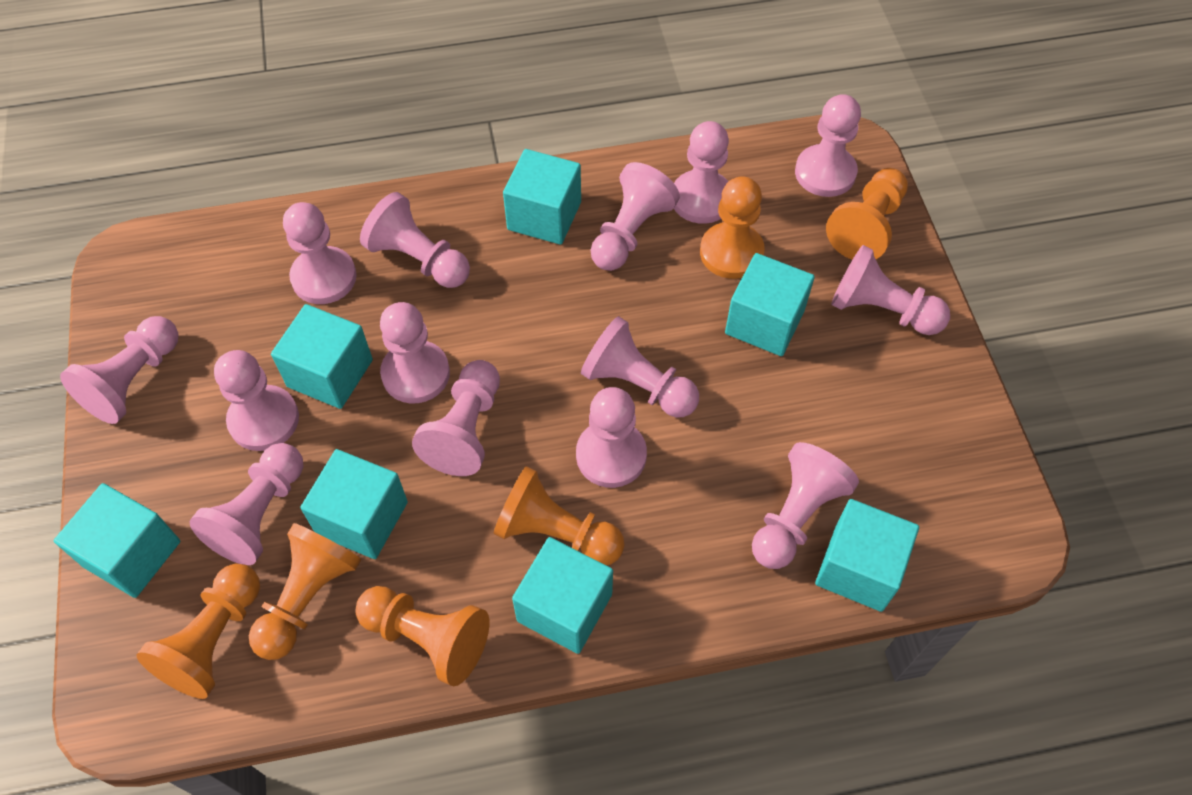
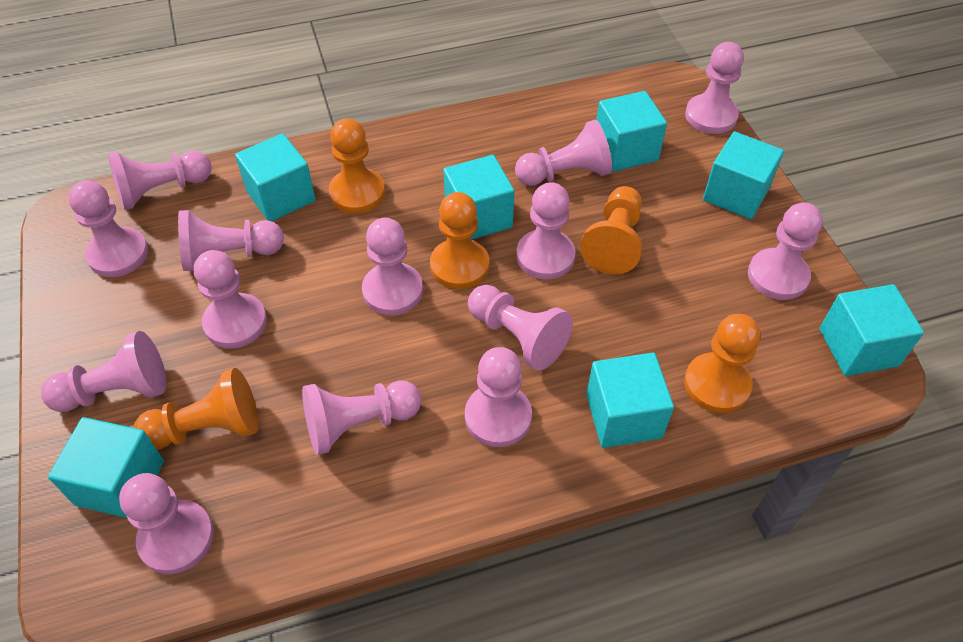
orange pawn: 6 -> 5

